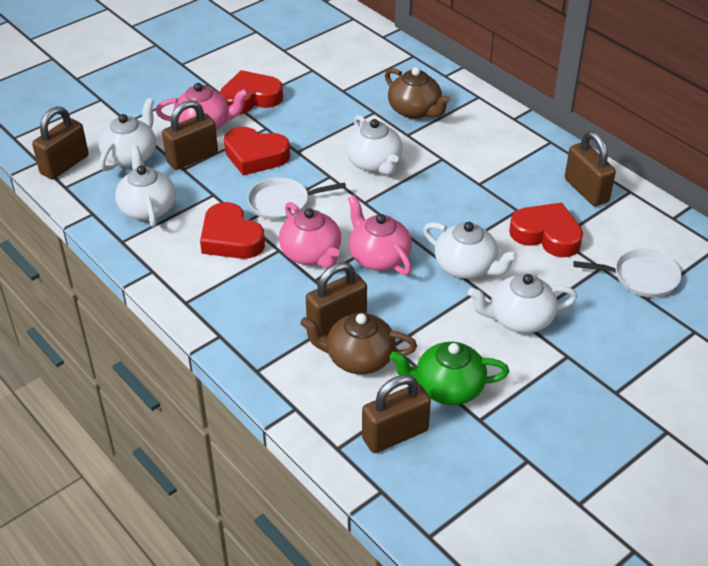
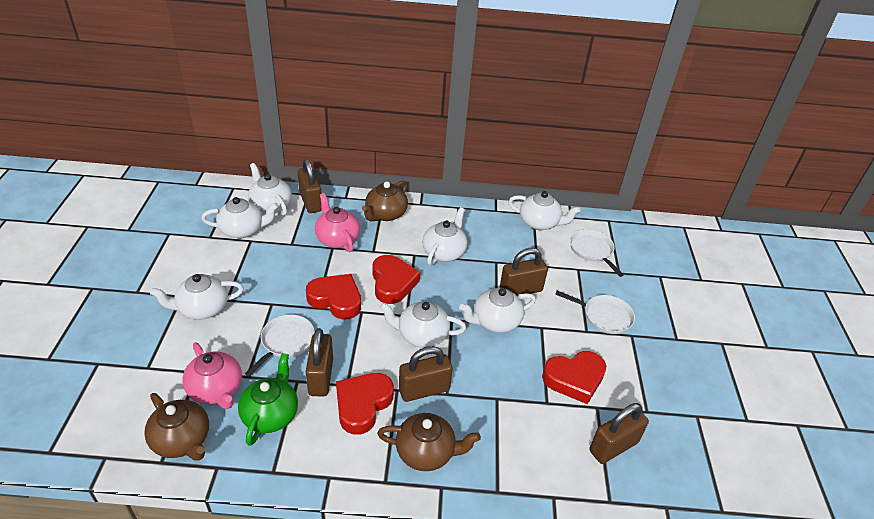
brown teapot: 2 -> 3
pink teapot: 3 -> 2
white pan: 2 -> 3
white teapot: 5 -> 7

